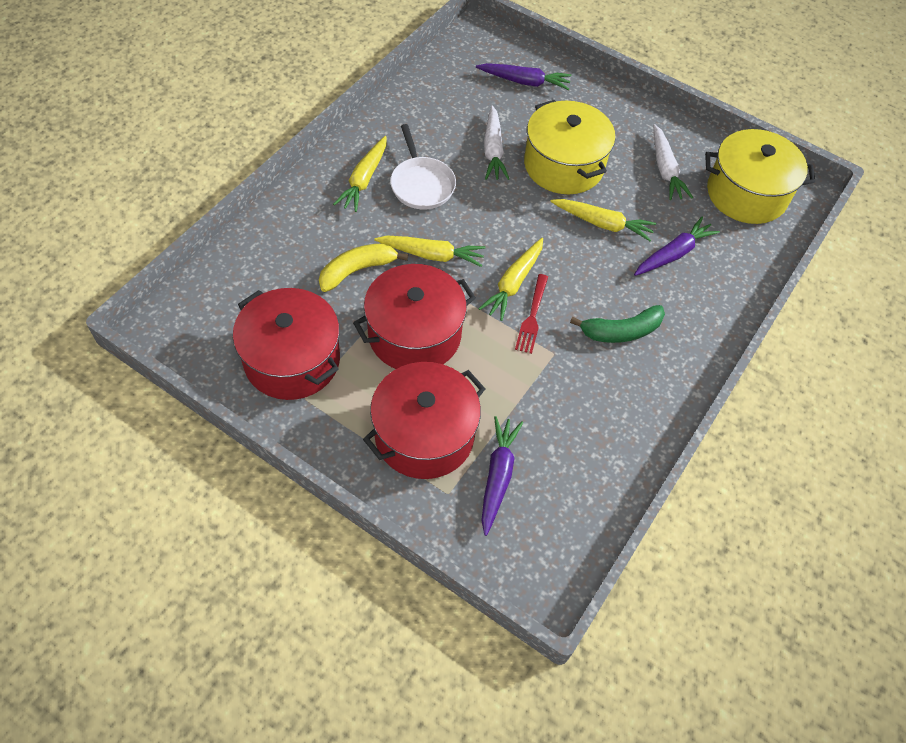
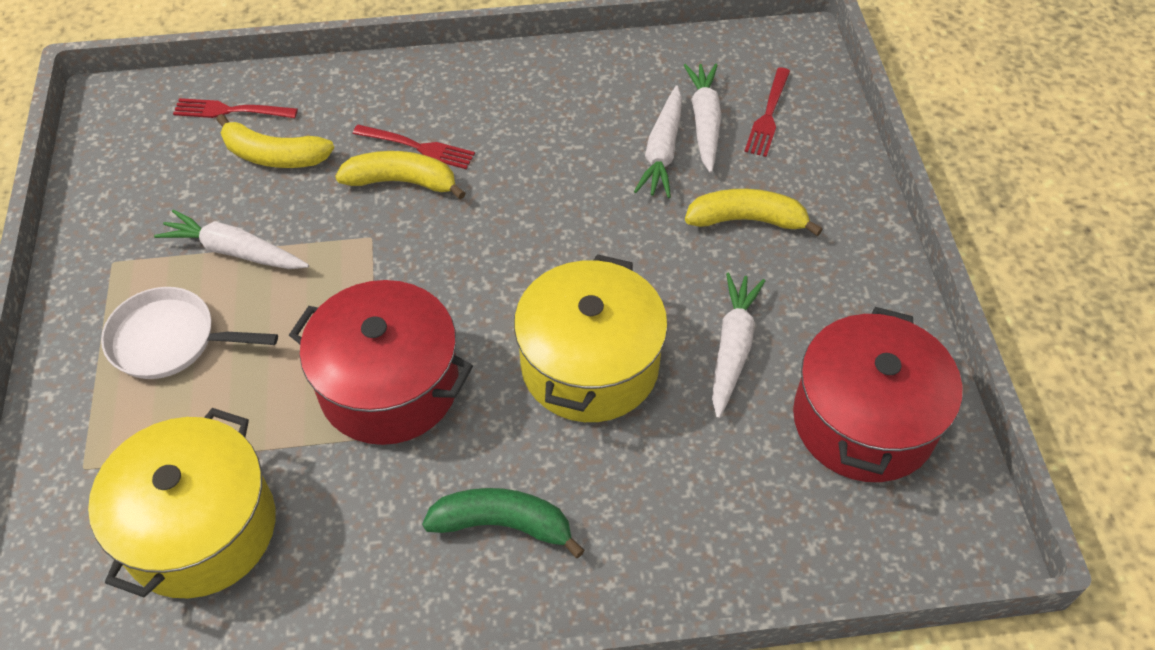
purple carrot: 3 -> 0
red fork: 1 -> 3
red pot: 3 -> 2
white carrot: 2 -> 4
yellow banana: 1 -> 3
yellow carrot: 4 -> 0

